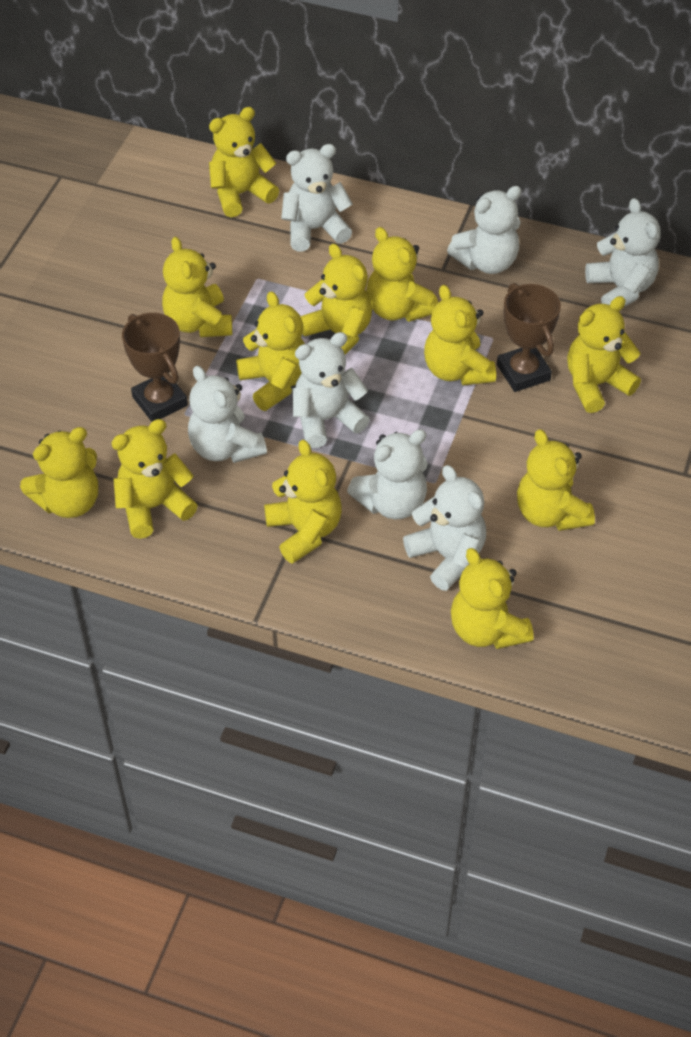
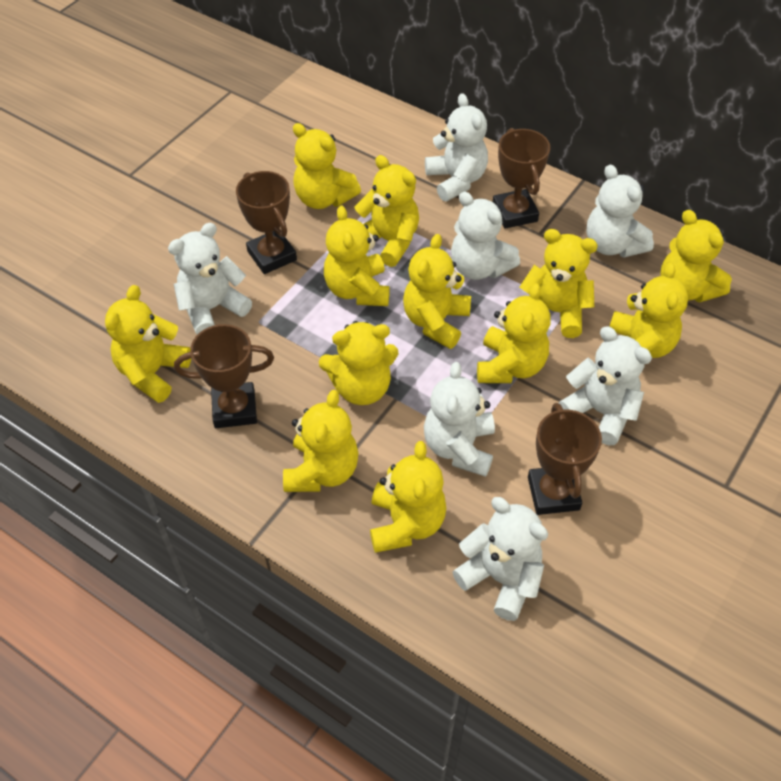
brown trophy: 2 -> 4

